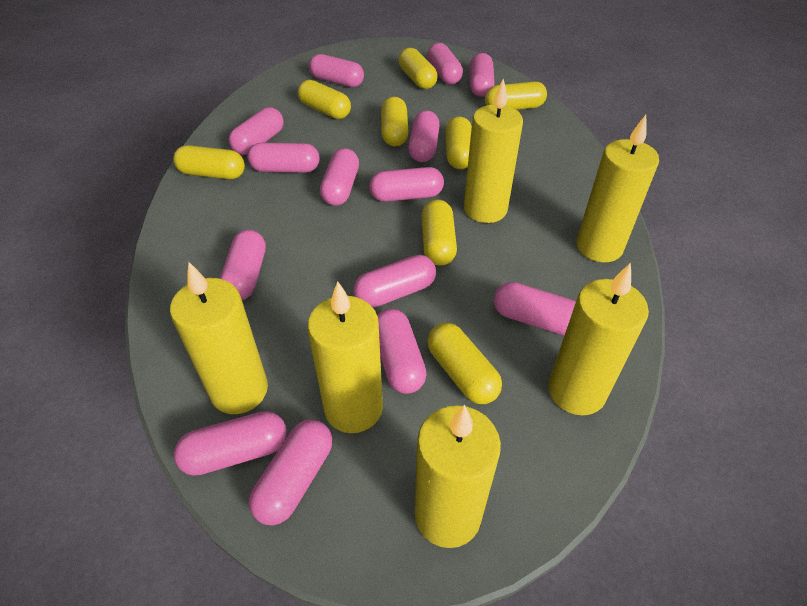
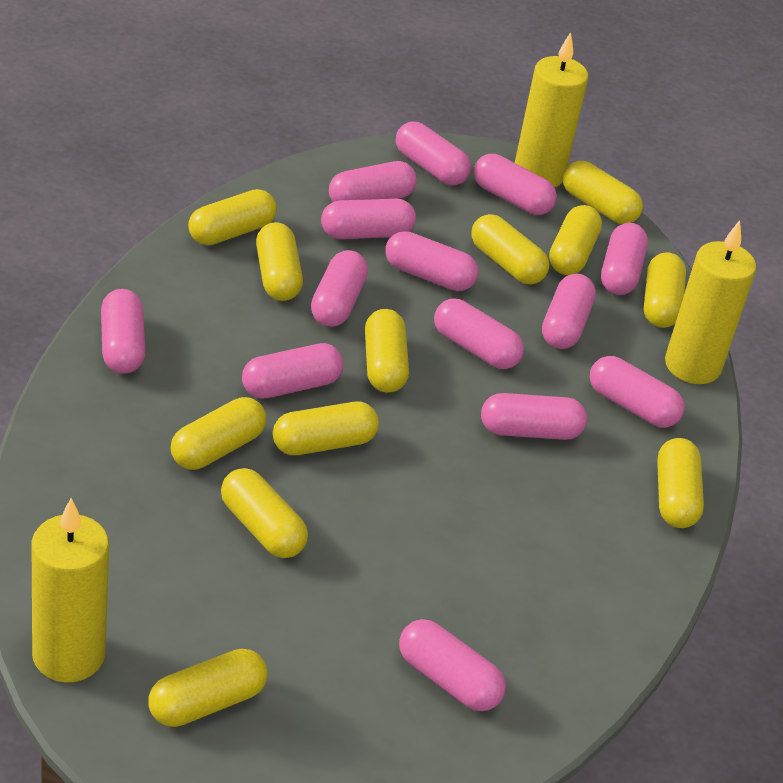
yellow candle: 6 -> 3
yellow capsule: 8 -> 12

